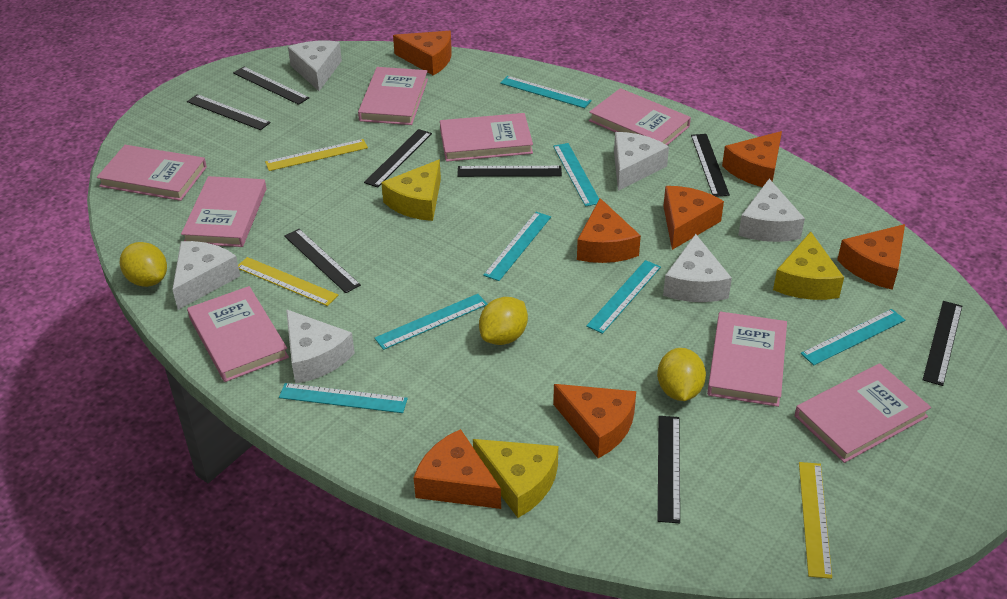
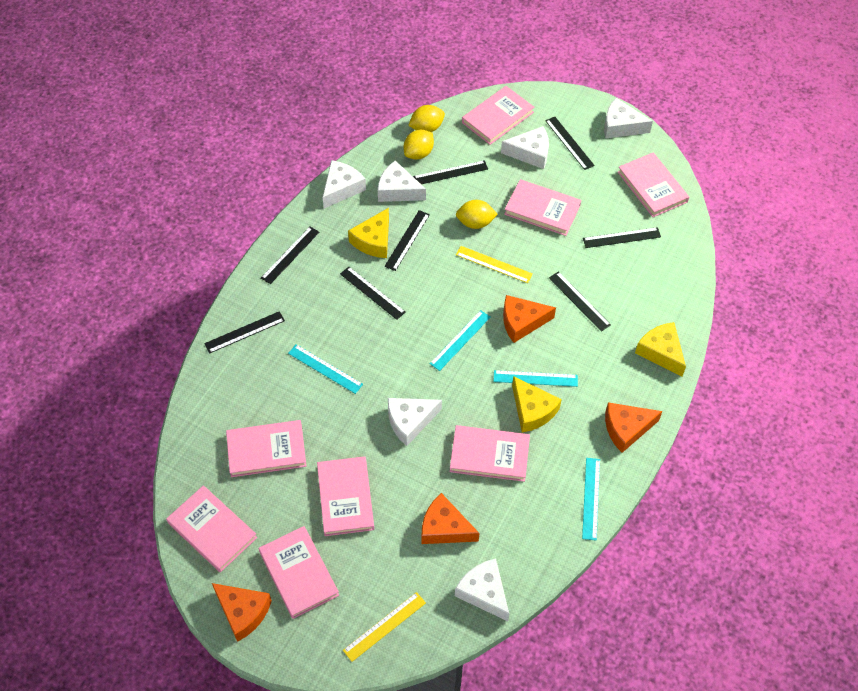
orange cheese: 7 -> 4
turquoise ruler: 7 -> 4
yellow ruler: 3 -> 2

